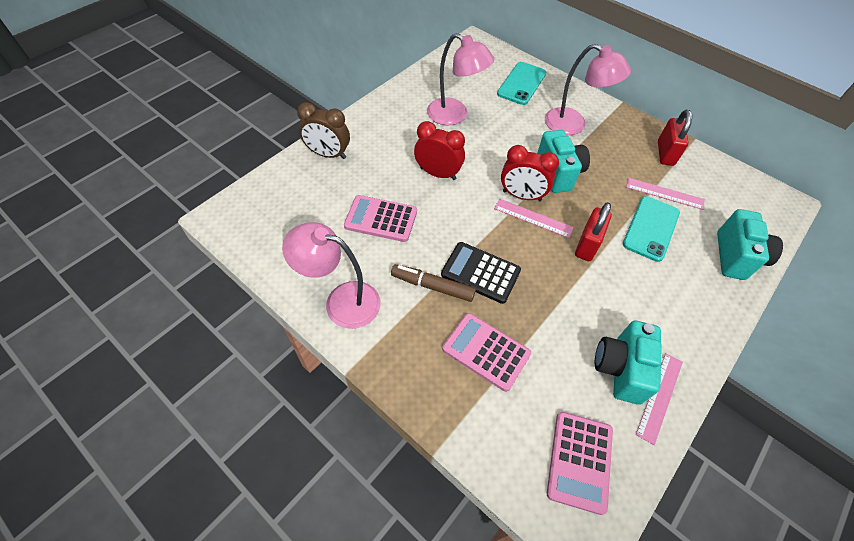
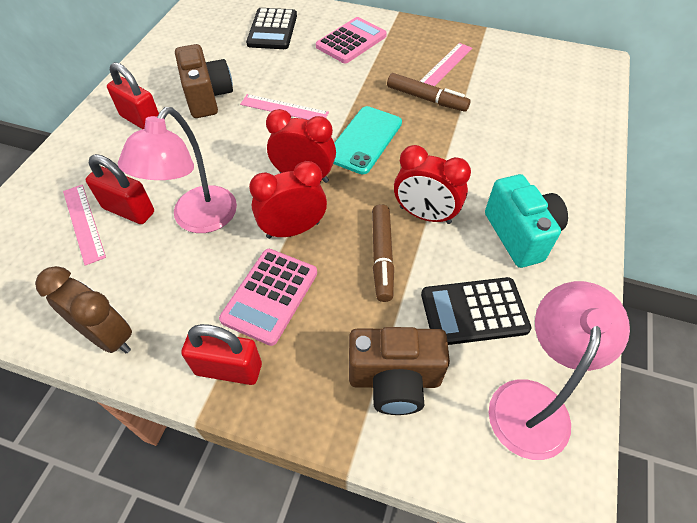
black calculator: 1 -> 2
brown camera: 0 -> 2
brown marker: 1 -> 2
pink calculator: 3 -> 2
pink lamp: 3 -> 2
red clock: 2 -> 3
red padlock: 2 -> 3
turquoise camera: 3 -> 1
turquoise phone: 2 -> 1

